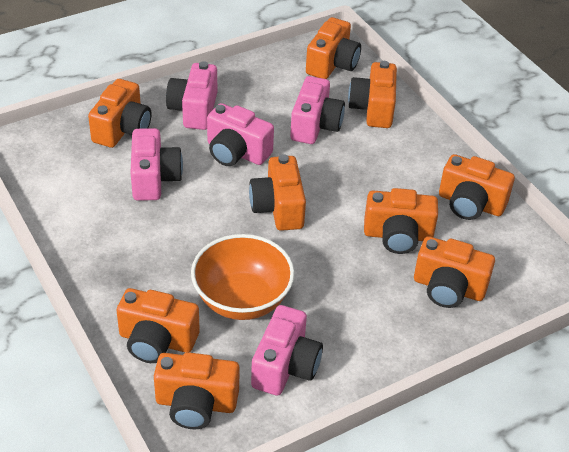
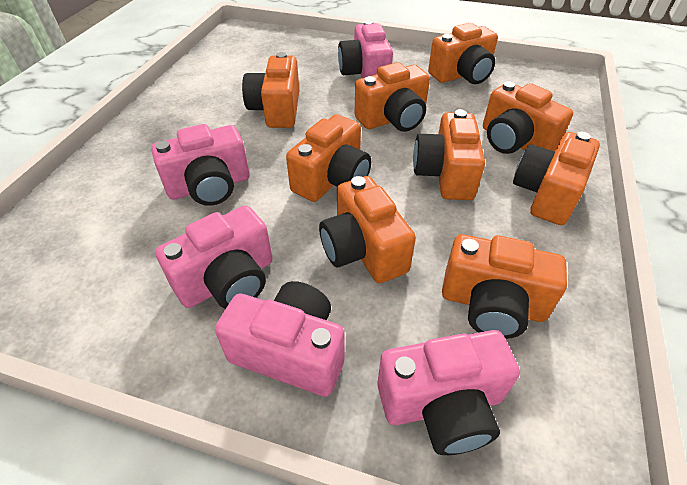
orange bowl: 1 -> 0

